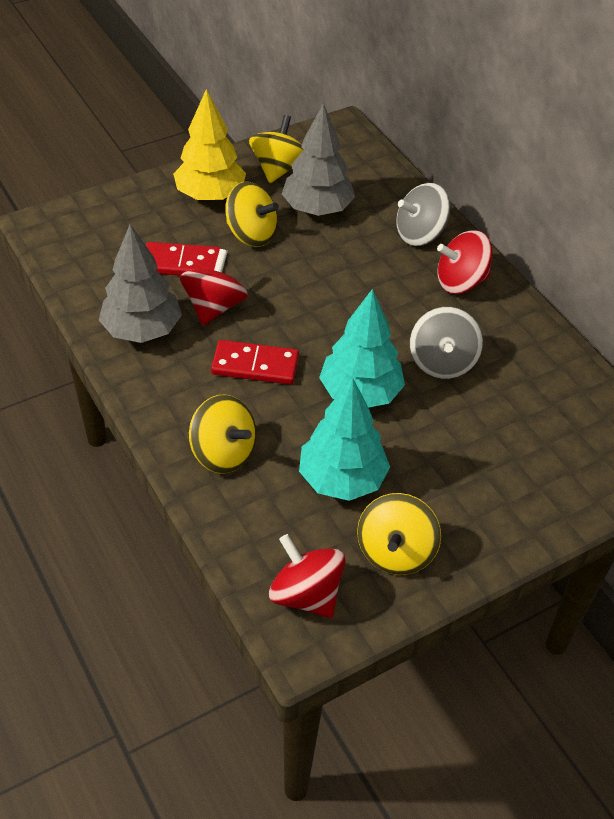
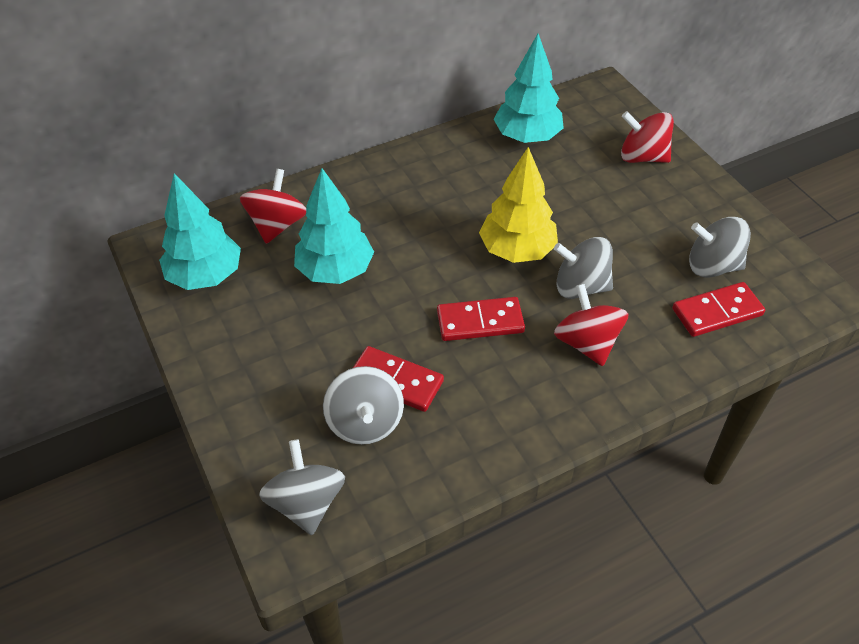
grey spinning top: 2 -> 4
grey tree: 2 -> 0
red domino: 2 -> 3
turquoise tree: 2 -> 3
yellow spinning top: 4 -> 0

